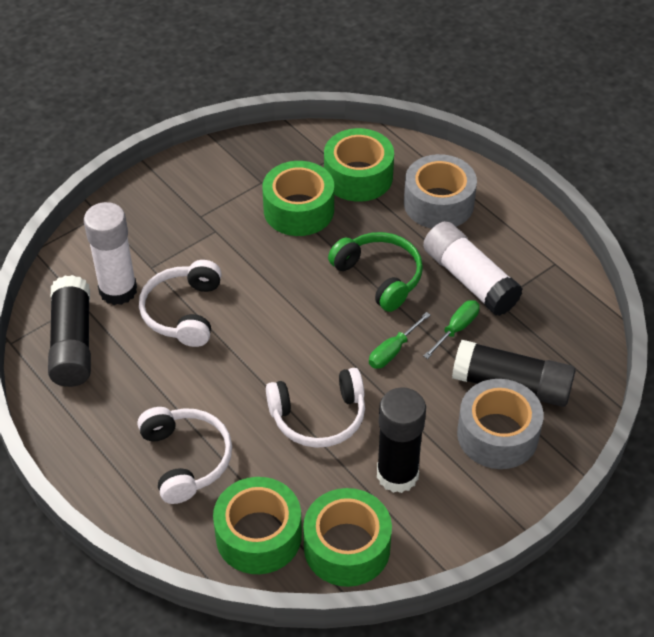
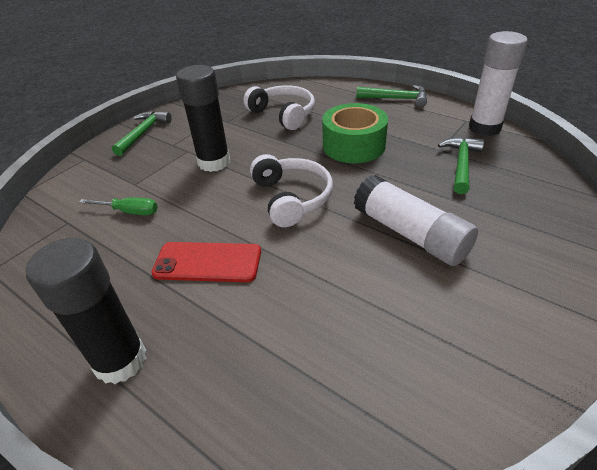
black glue stick: 3 -> 2
green hammer: 0 -> 3
green headphones: 1 -> 0
green screwdriver: 2 -> 1
green tape: 4 -> 1
grey tape: 2 -> 0
red phone: 0 -> 1
white headphones: 3 -> 2

